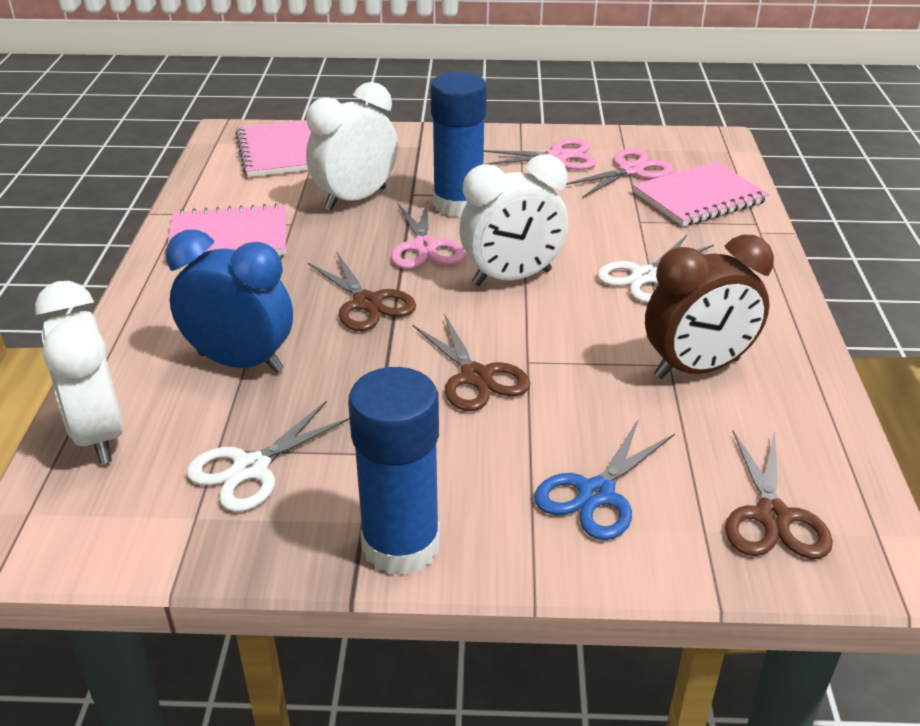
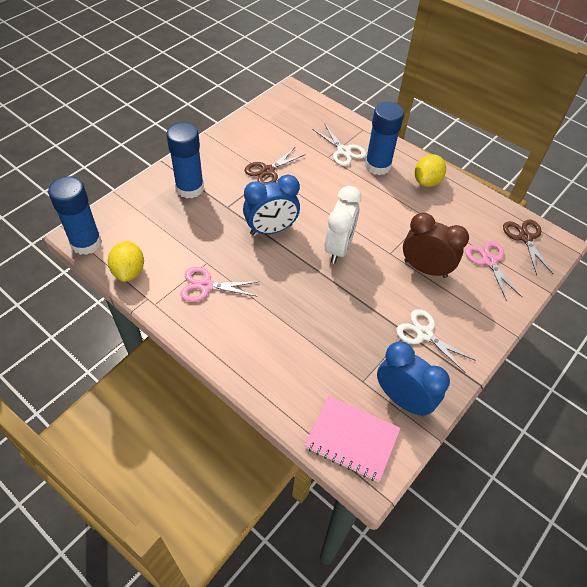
blue clock: 1 -> 2
blue glue stick: 2 -> 3
blue scissors: 1 -> 0
brown scissors: 3 -> 2
pink notebook: 3 -> 1
pink scissors: 3 -> 2
white clock: 3 -> 1
yellow lemon: 0 -> 2

